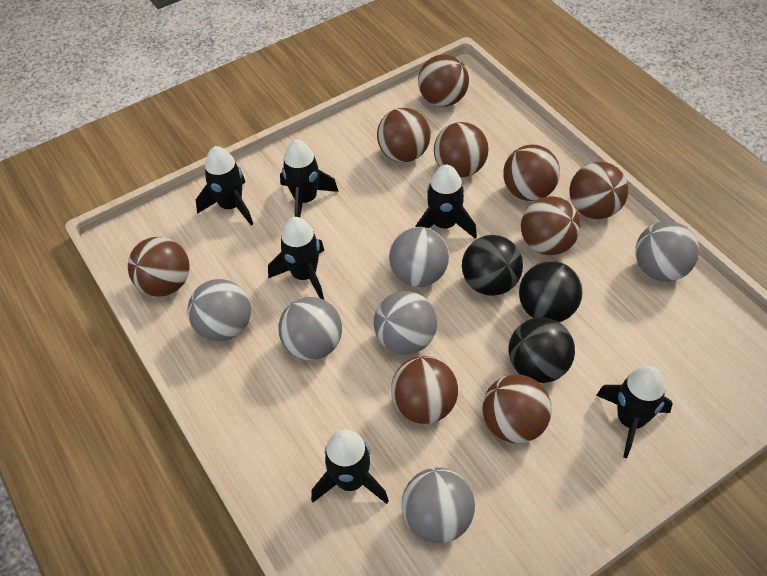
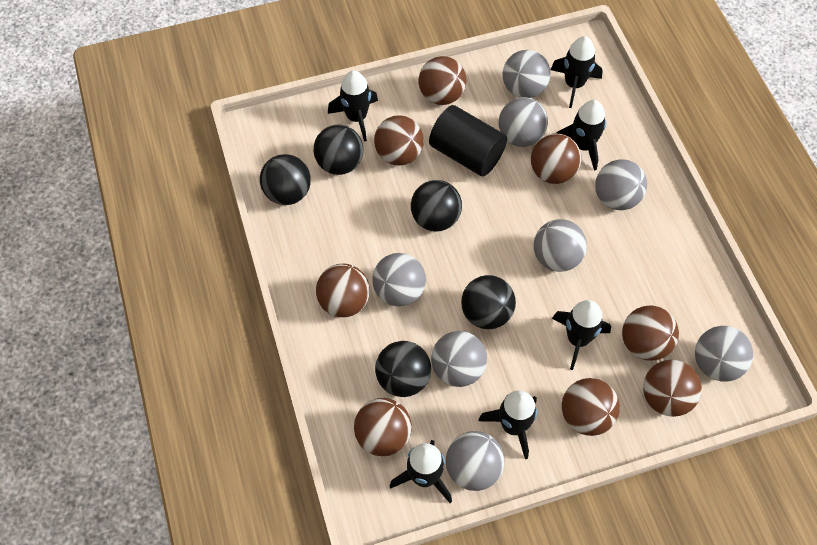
black ball: 3 -> 5
black cylinder: 0 -> 1
brown ball: 9 -> 8
grey ball: 6 -> 8

